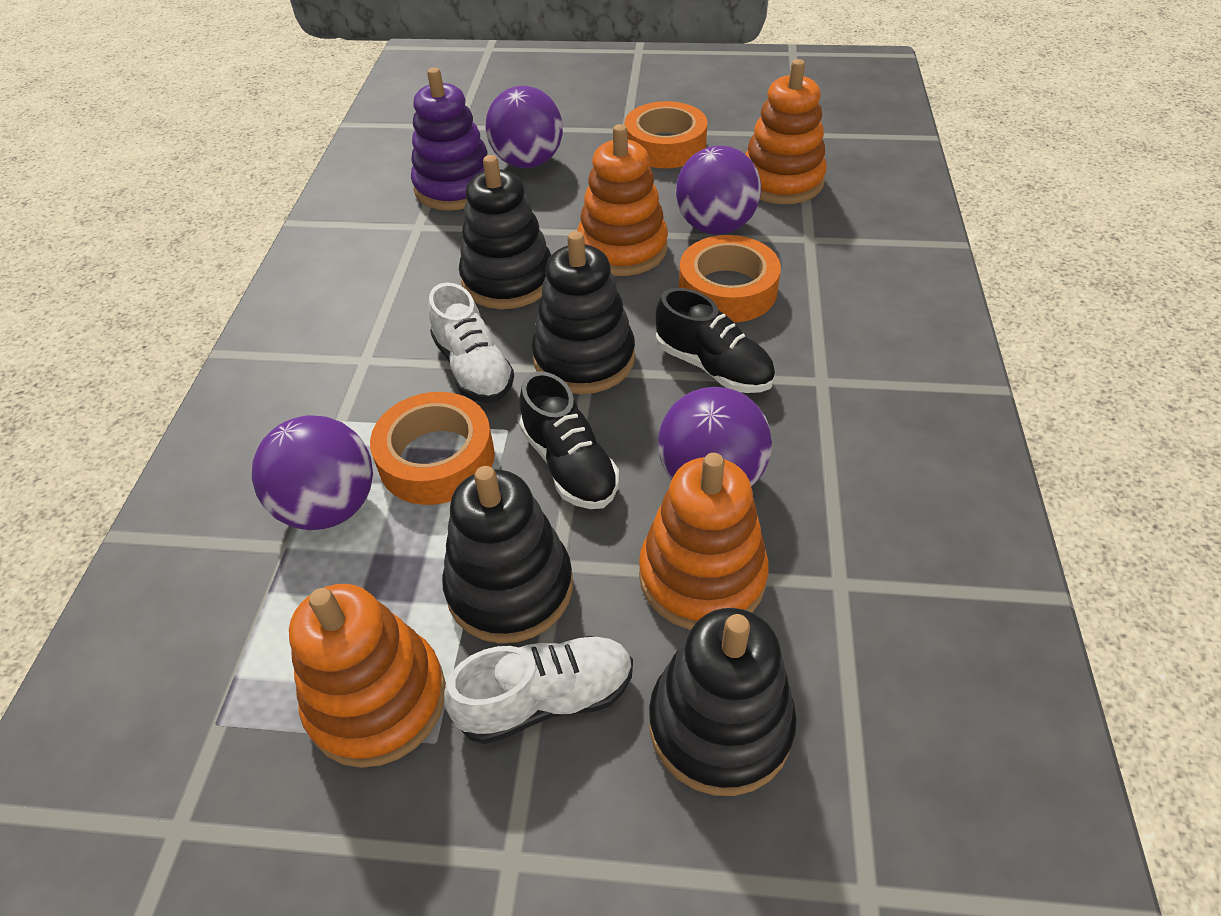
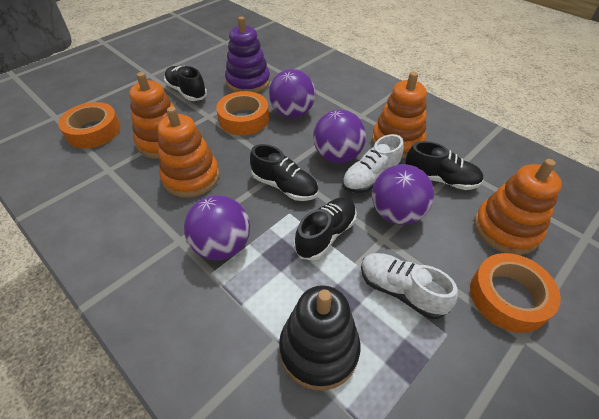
black shoe: 2 -> 4
black stacking toy: 4 -> 1

